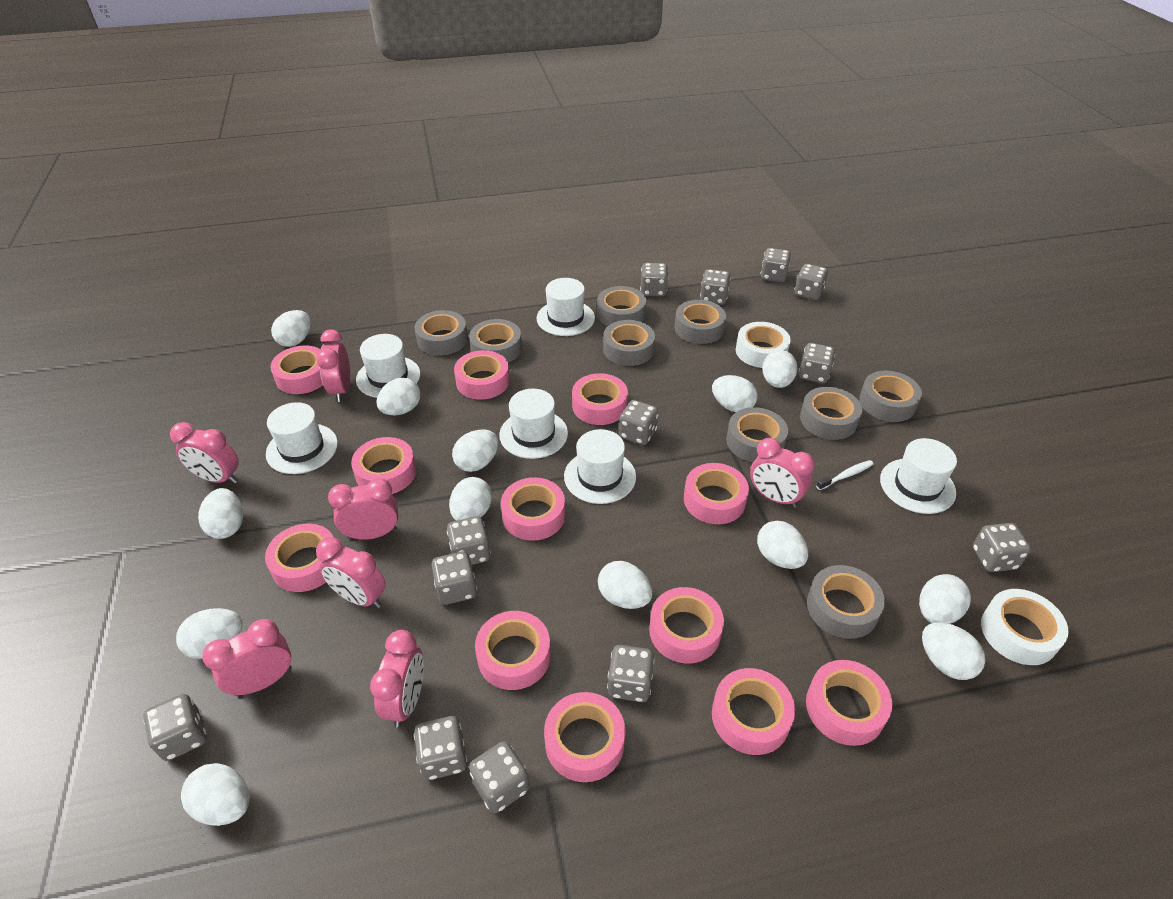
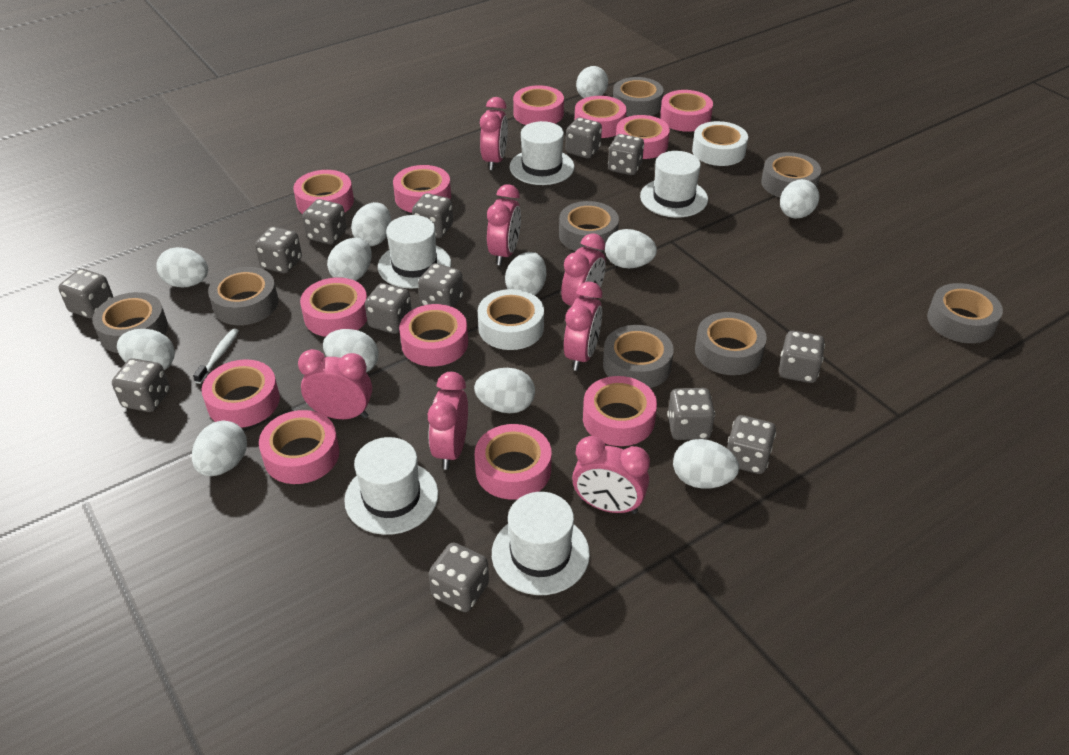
grey tape: 9 -> 8
white egg: 13 -> 12
white hat: 6 -> 5

